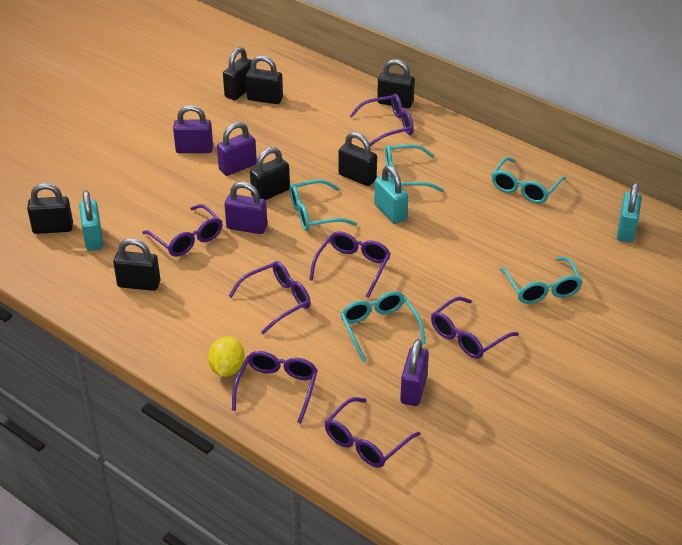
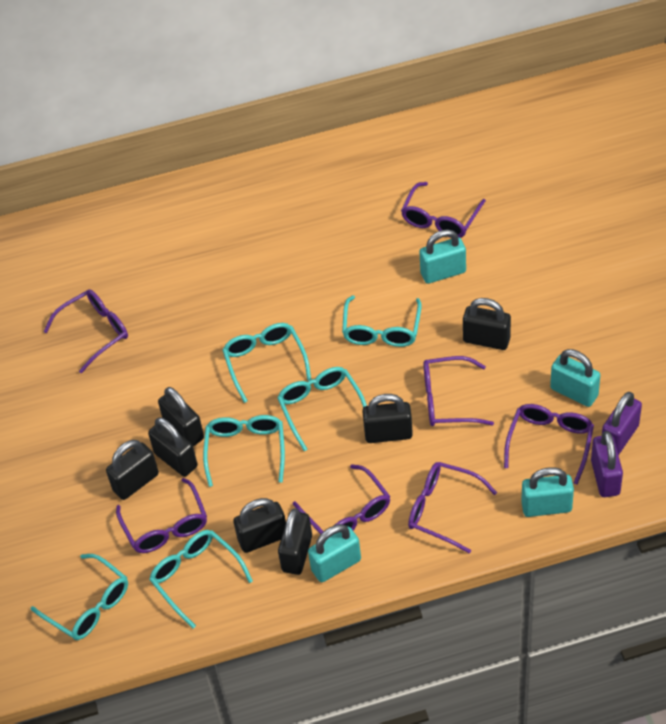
purple padlock: 4 -> 2
turquoise glasses: 5 -> 6
turquoise padlock: 3 -> 4
yellow lemon: 1 -> 0

